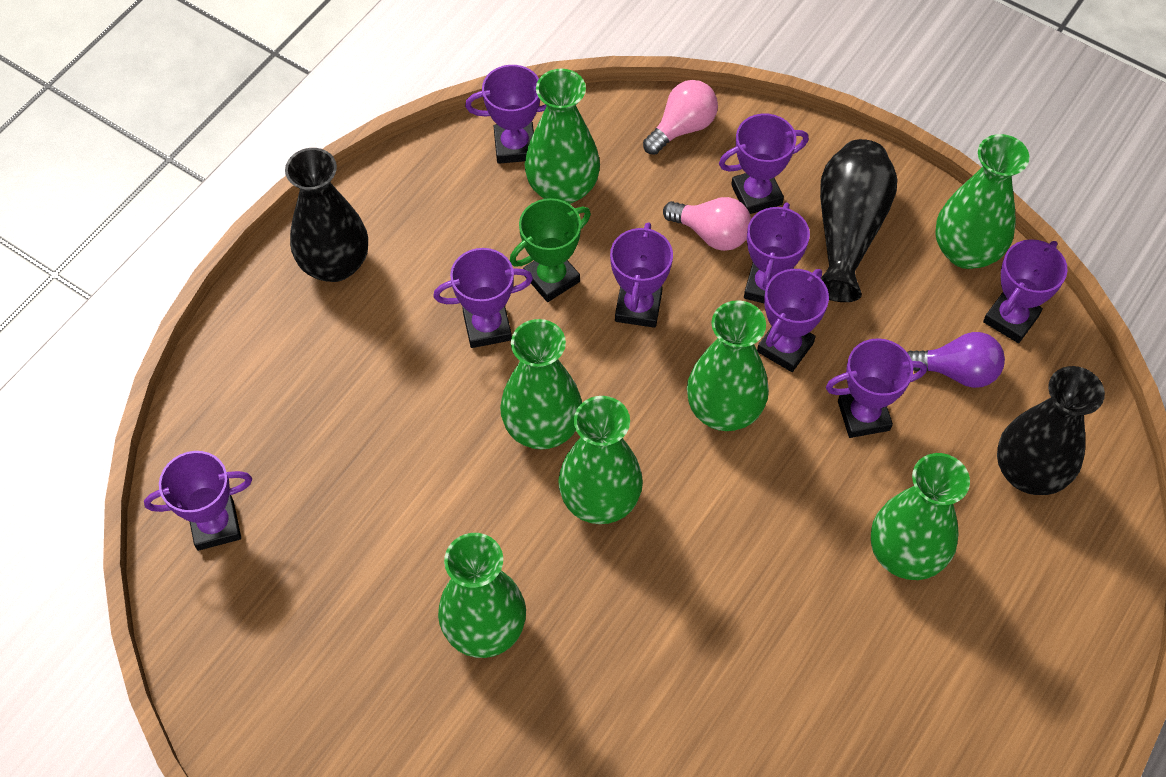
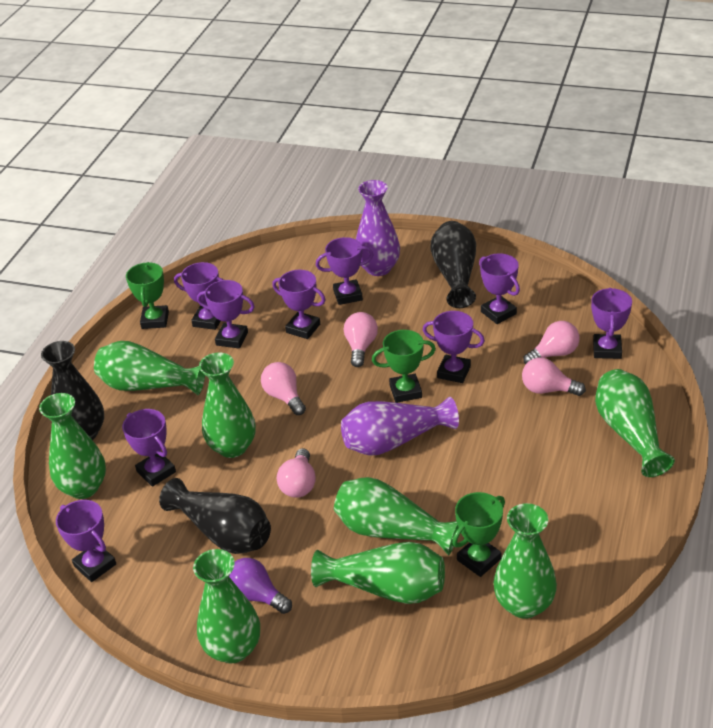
green trophy: 1 -> 3
green vase: 7 -> 8
pink light bulb: 2 -> 5
purple vase: 0 -> 2

